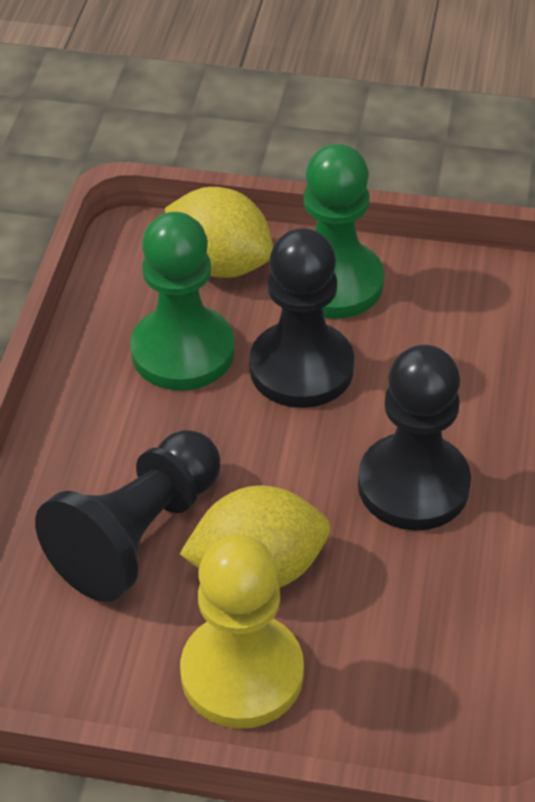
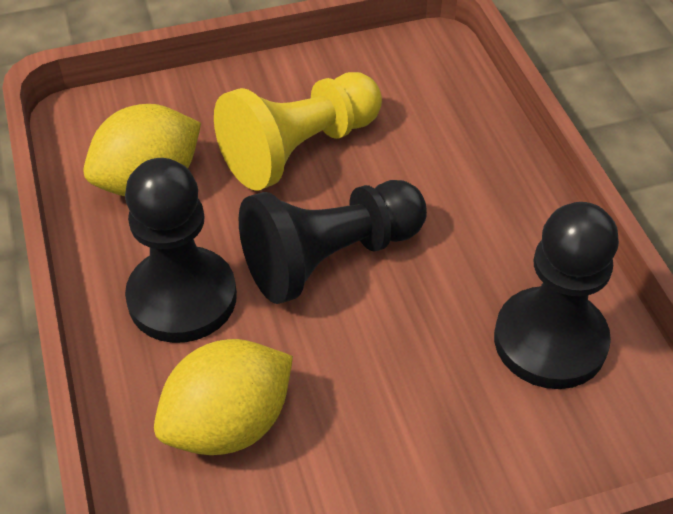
green pawn: 2 -> 0

